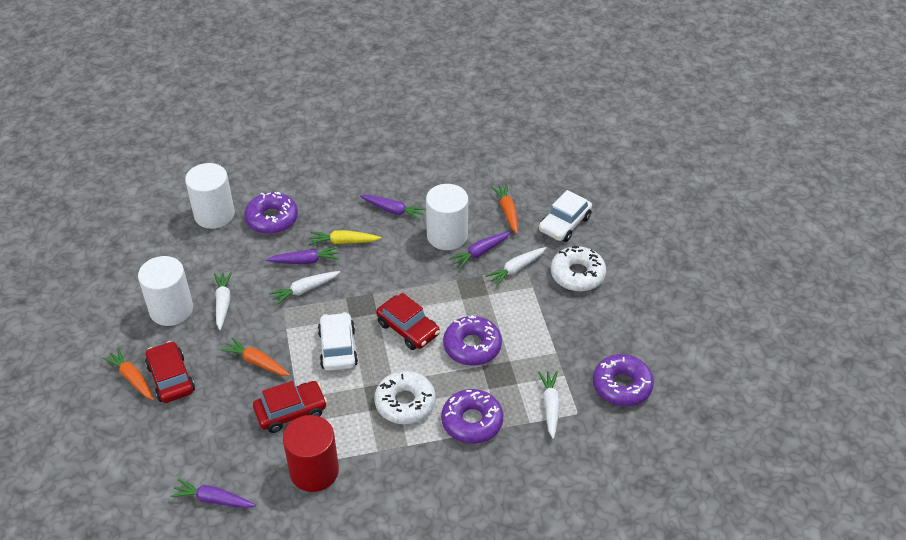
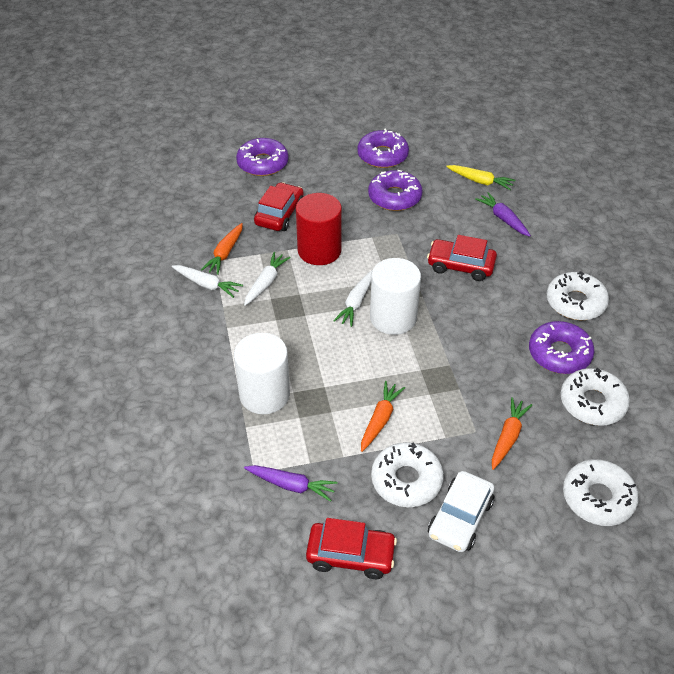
purple carrot: 4 -> 2
white car: 2 -> 1
white carrot: 4 -> 3
white cylinder: 3 -> 2
white donut: 2 -> 4

